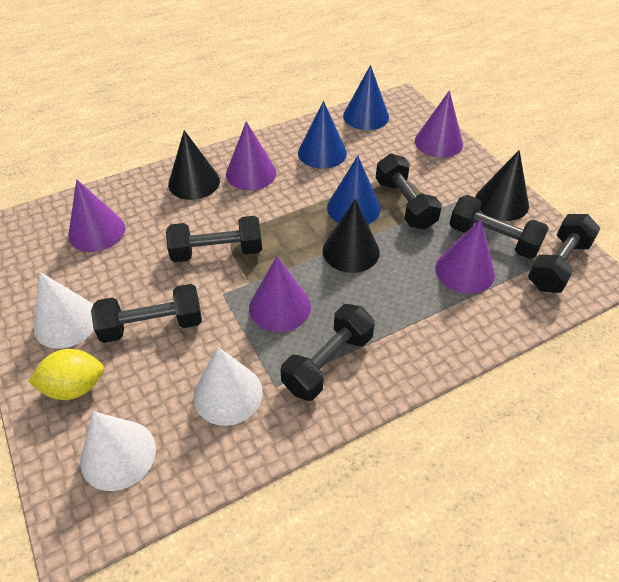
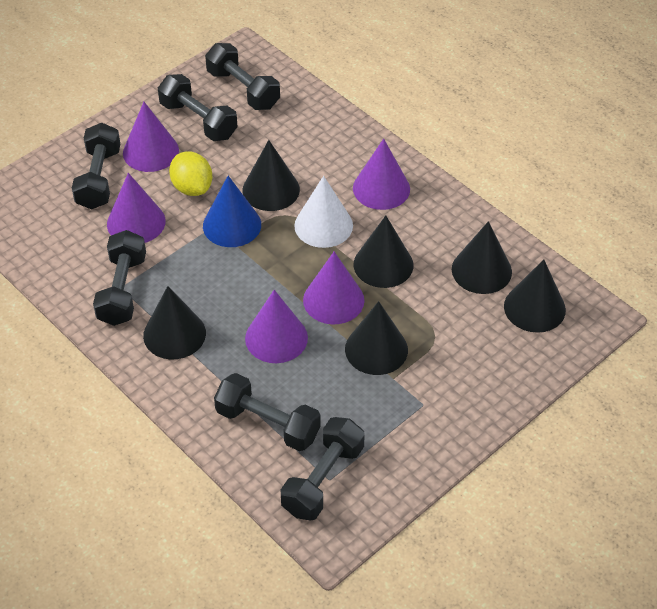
black cone: 3 -> 6
blue cone: 3 -> 1
white cone: 3 -> 1

